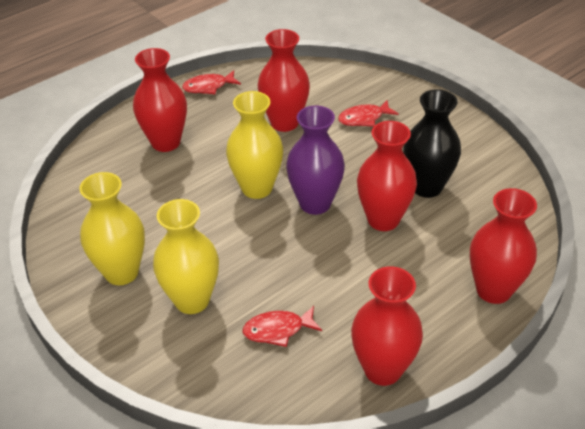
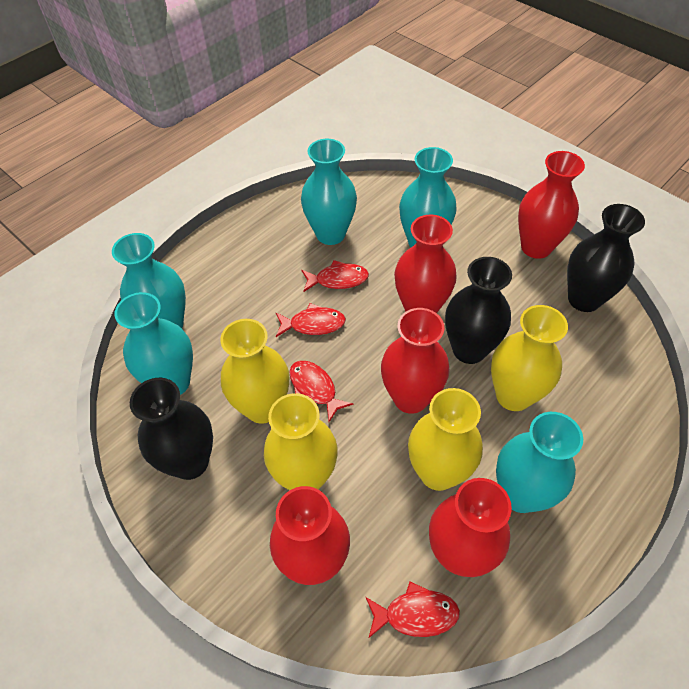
black vase: 1 -> 3
purple vase: 1 -> 0
red fish: 3 -> 4
turquoise vase: 0 -> 5
yellow vase: 3 -> 4

